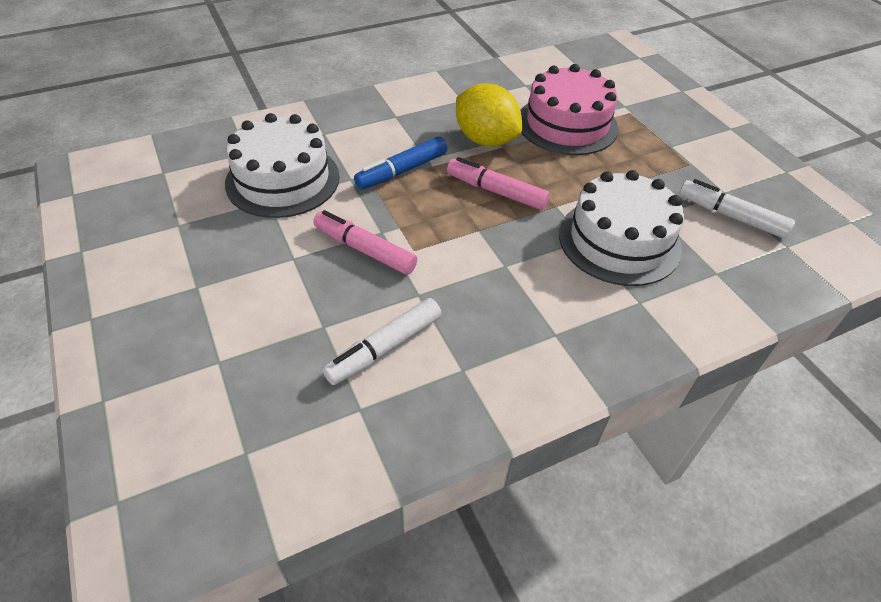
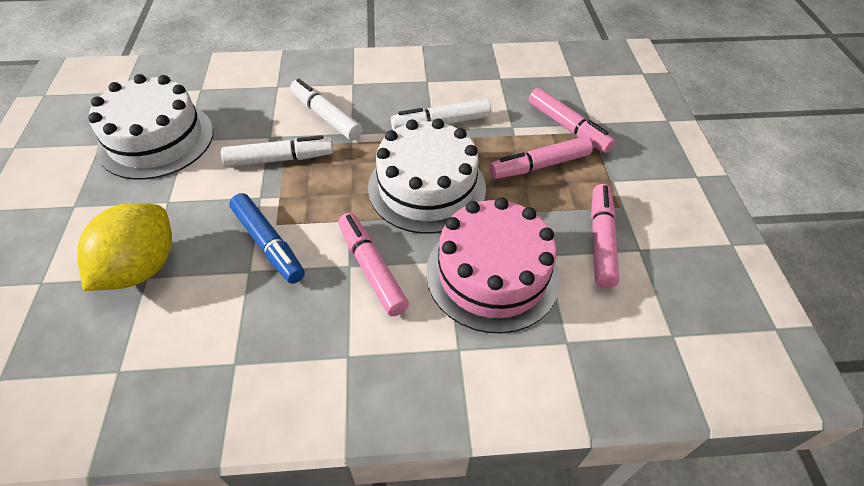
pink marker: 2 -> 4
white marker: 2 -> 3

